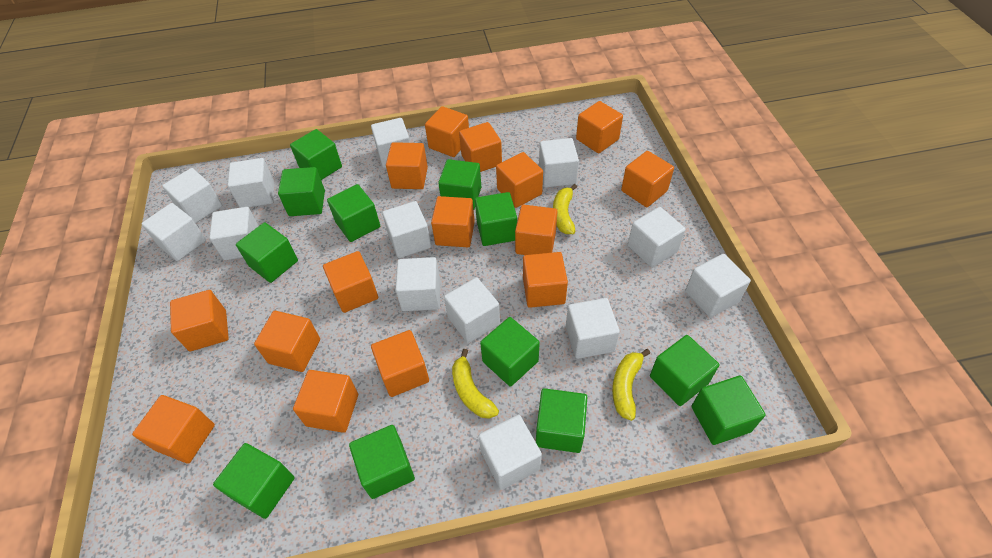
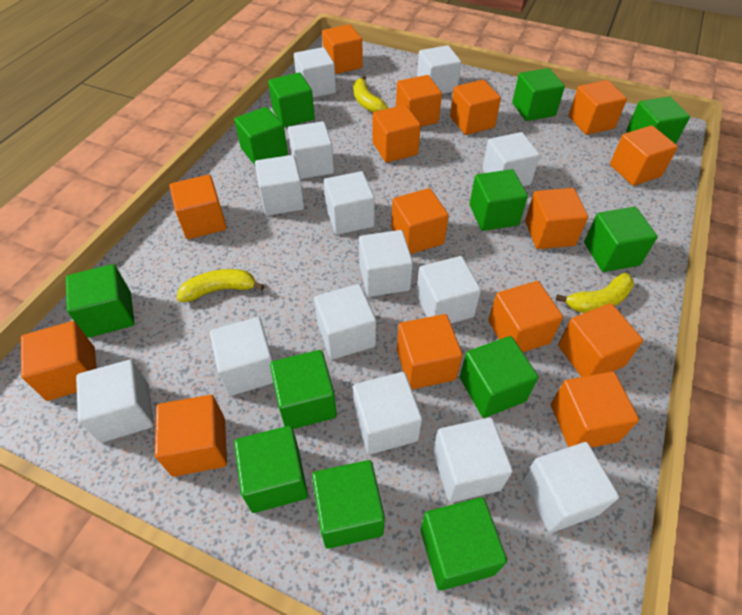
white cube: 13 -> 14

